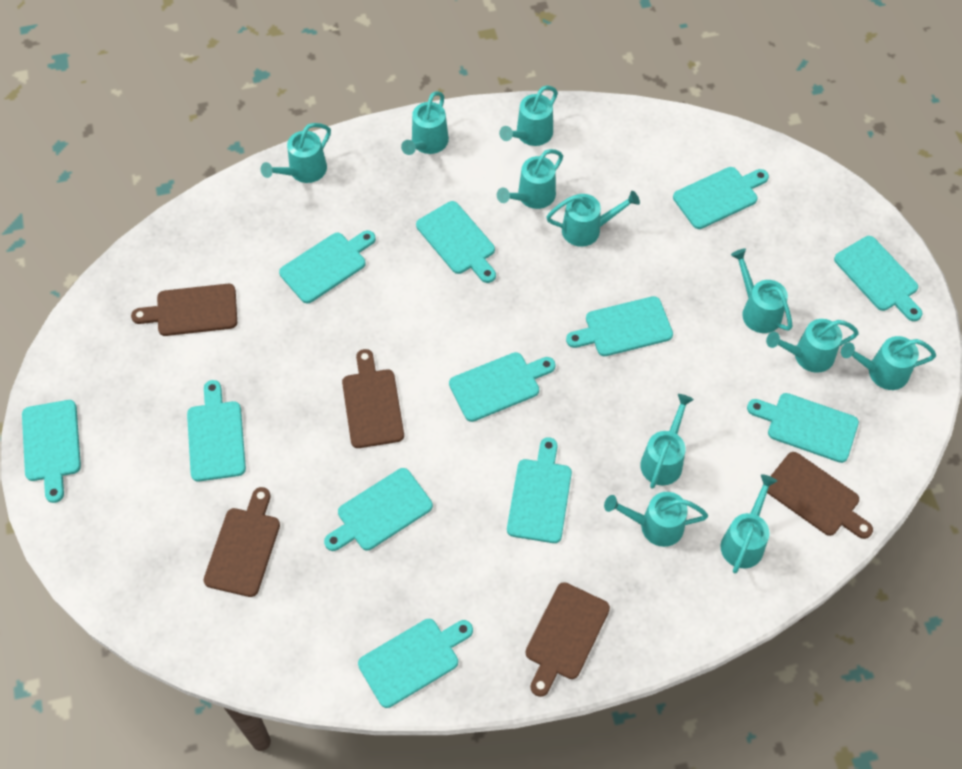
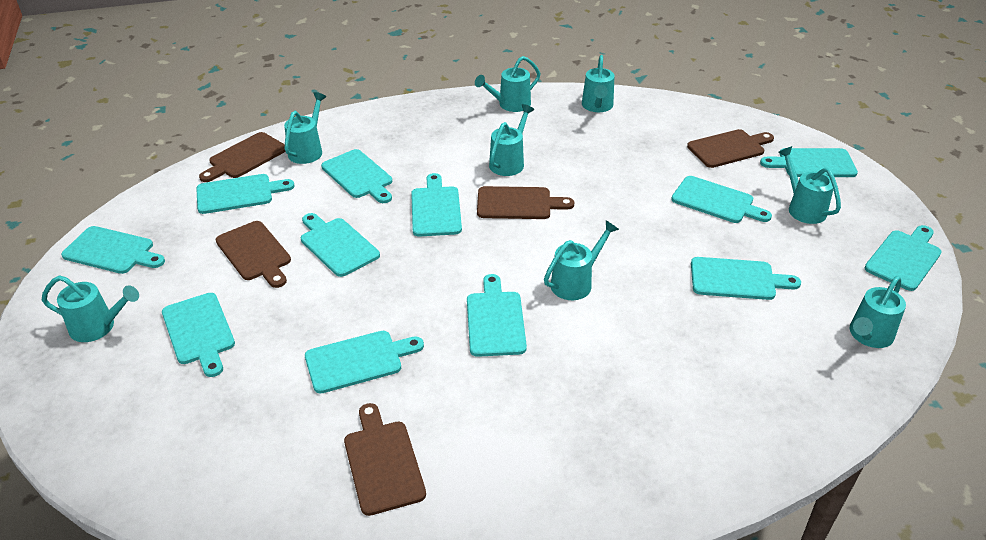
turquoise watering can: 11 -> 8

